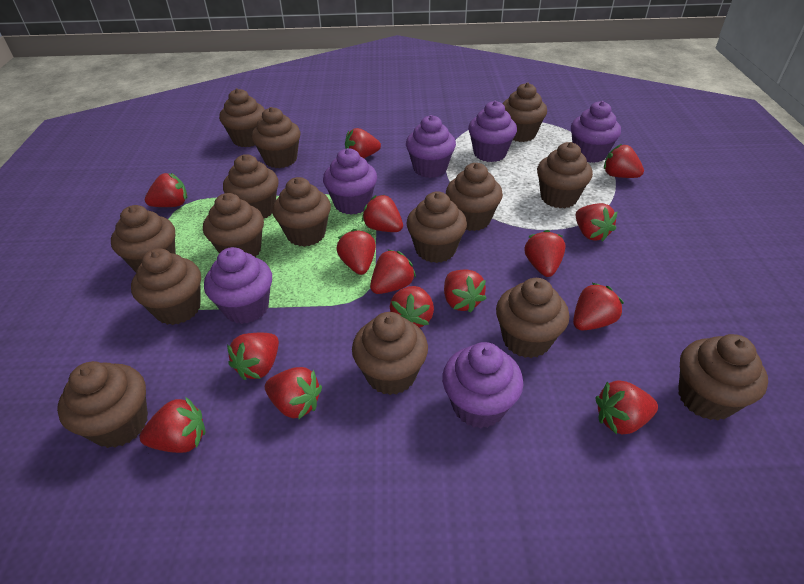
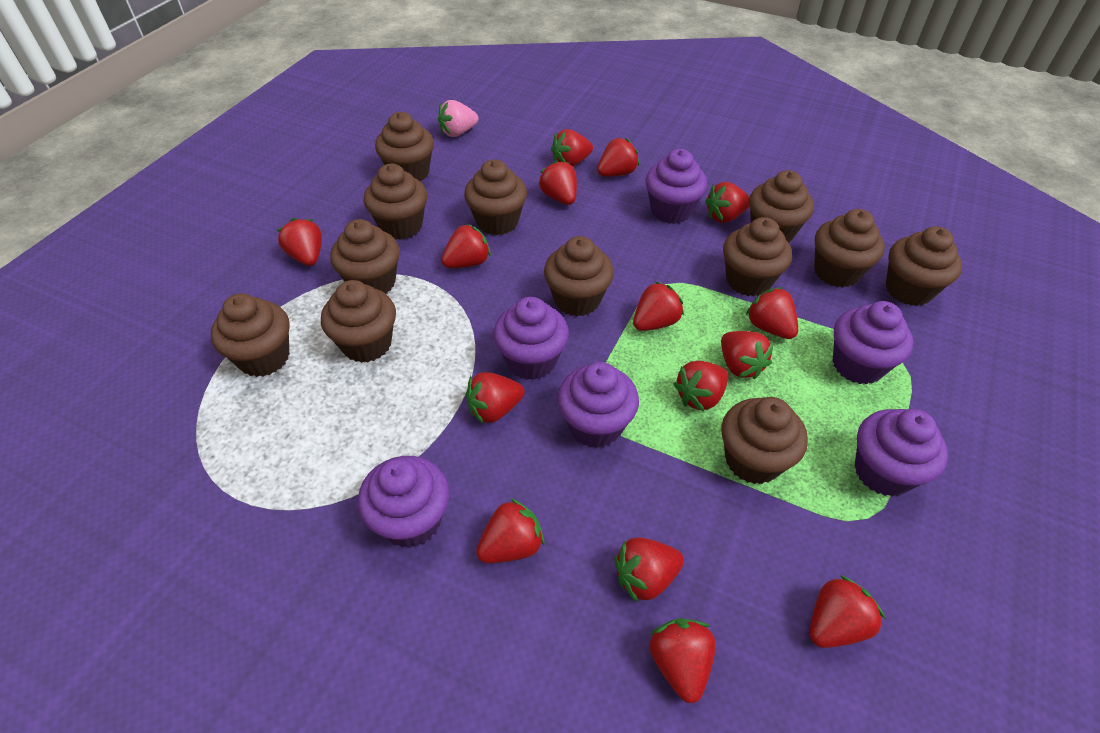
brown cupcake: 15 -> 12
pink strawberry: 0 -> 1

